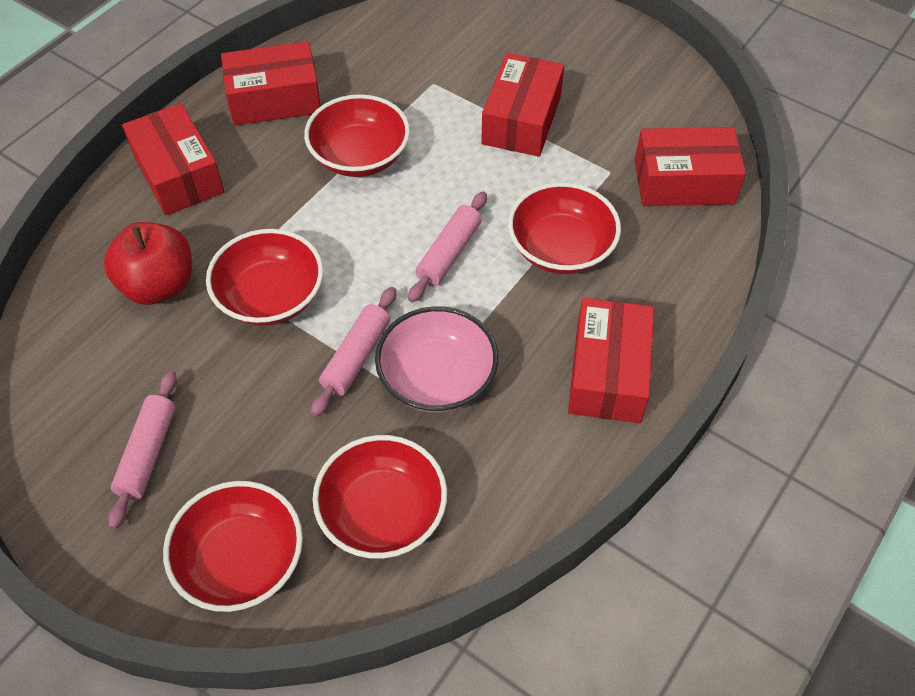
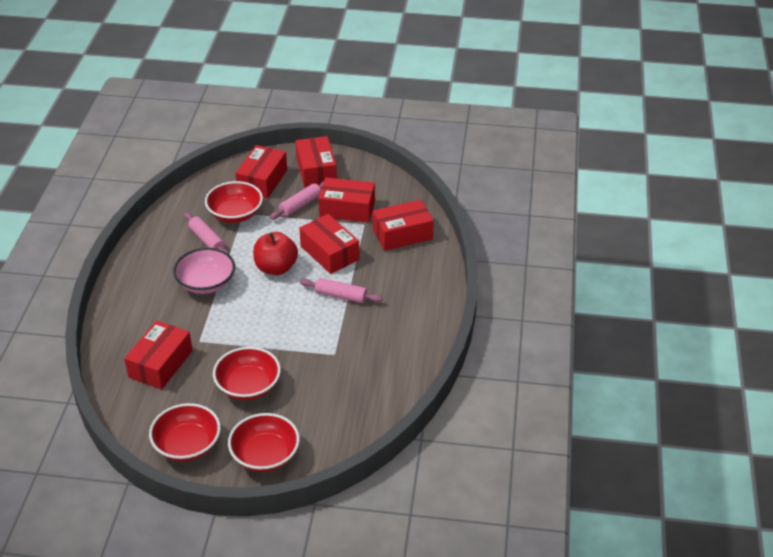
red bowl: 5 -> 4
red box: 5 -> 6

